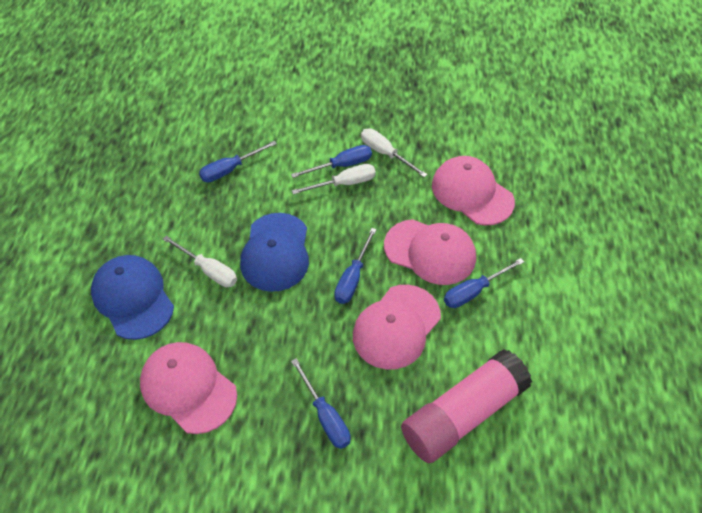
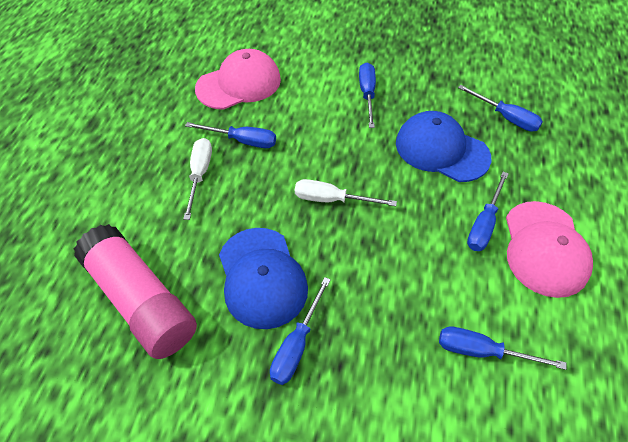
blue screwdriver: 5 -> 6
pink cap: 4 -> 2
white screwdriver: 3 -> 2

